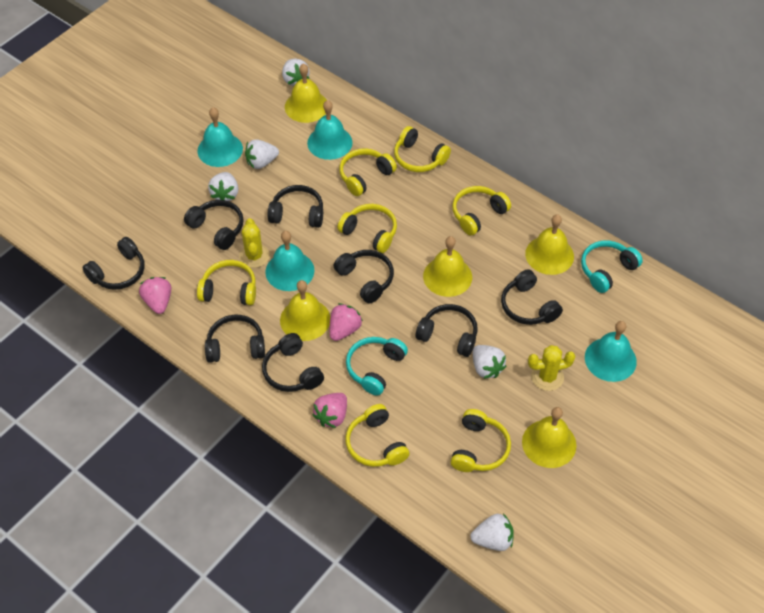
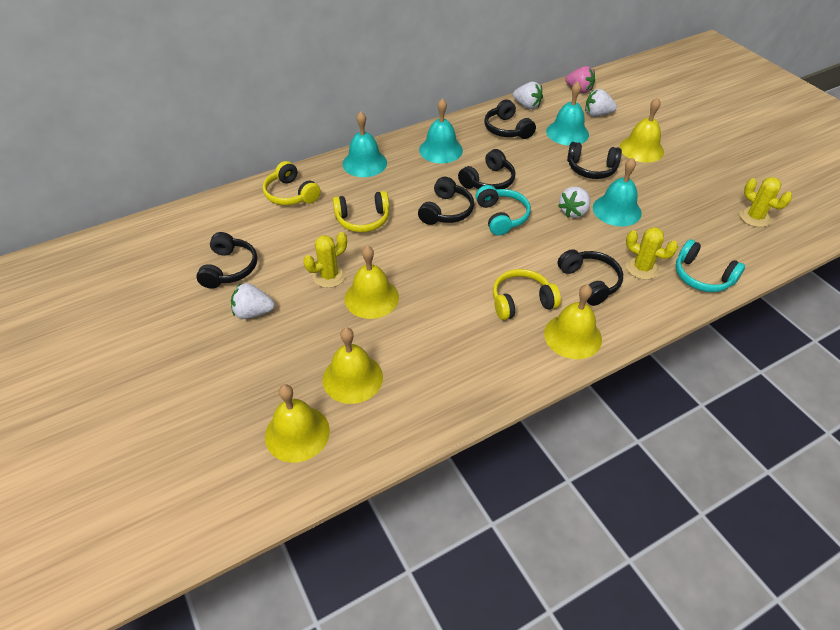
black headphones: 8 -> 6
pink strawberry: 3 -> 1
white strawberry: 5 -> 4
yellow cactus: 2 -> 3
yellow headphones: 7 -> 3

